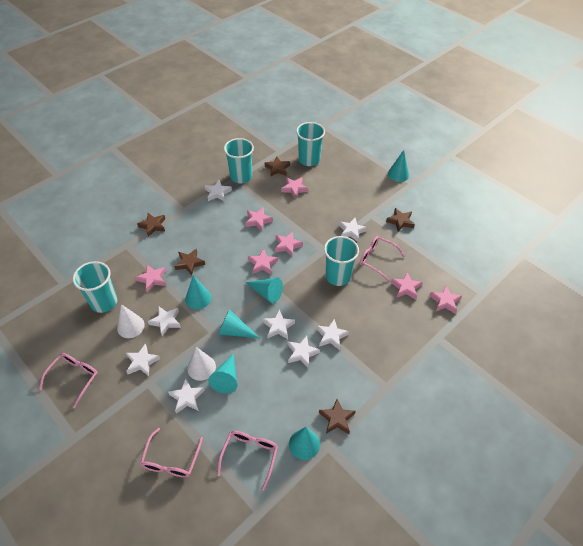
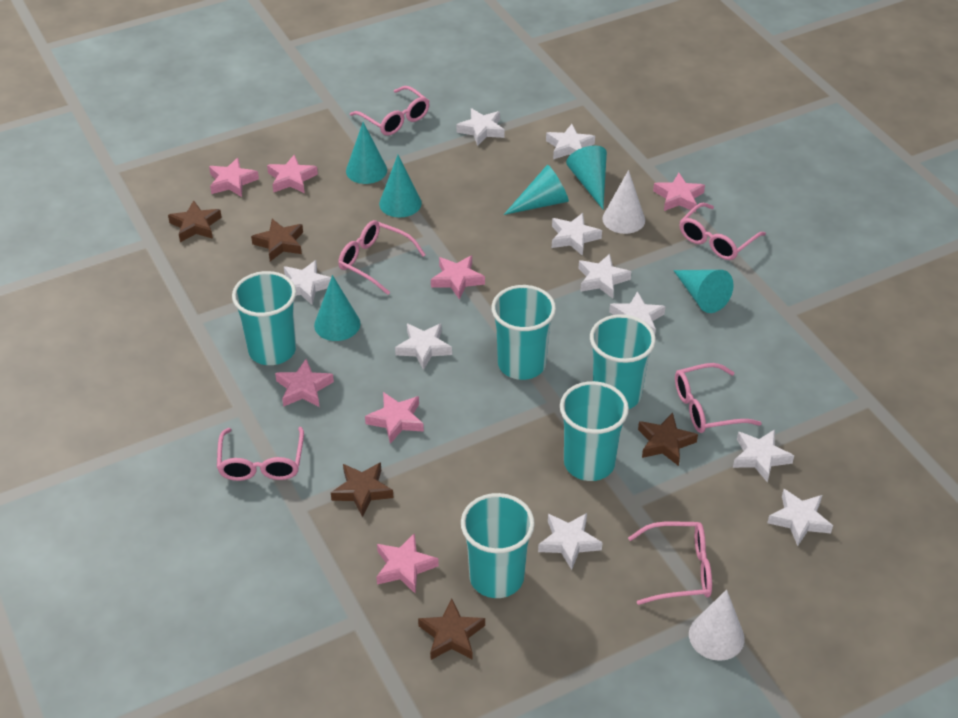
pink glasses: 4 -> 6
turquoise cup: 4 -> 5
white star: 8 -> 10

